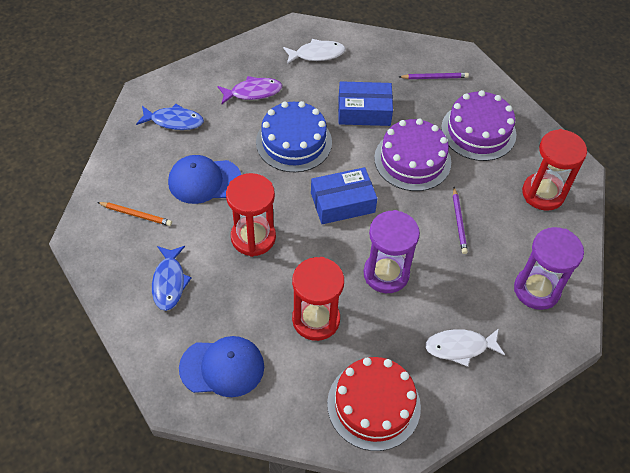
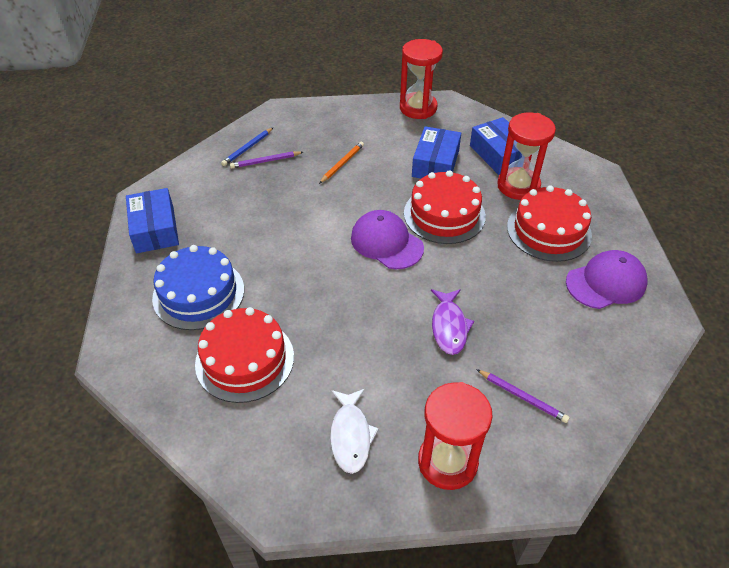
blue box: 2 -> 3
blue cap: 2 -> 0
blue fish: 2 -> 0
blue pencil: 0 -> 1
purple cake: 2 -> 0
purple cap: 0 -> 2
purple hourglass: 2 -> 0
red cake: 1 -> 3
white fish: 2 -> 1

